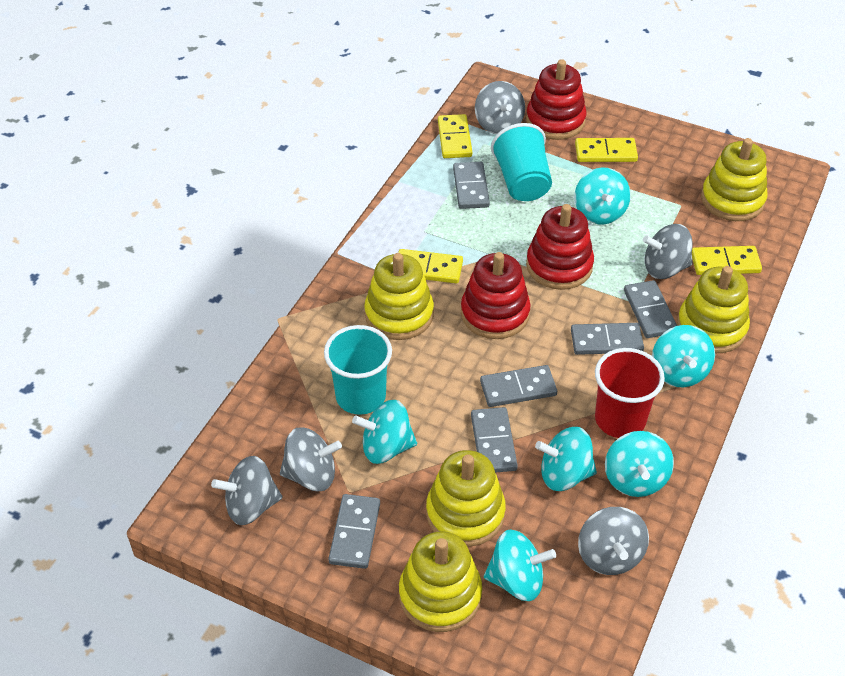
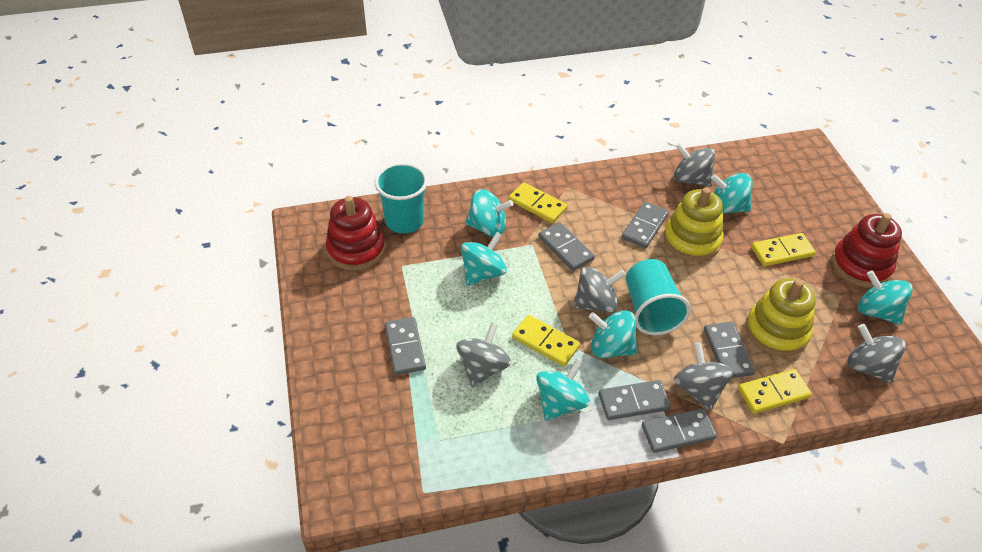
red cup: 1 -> 0
red stacking toy: 3 -> 2
yellow stacking toy: 5 -> 2

